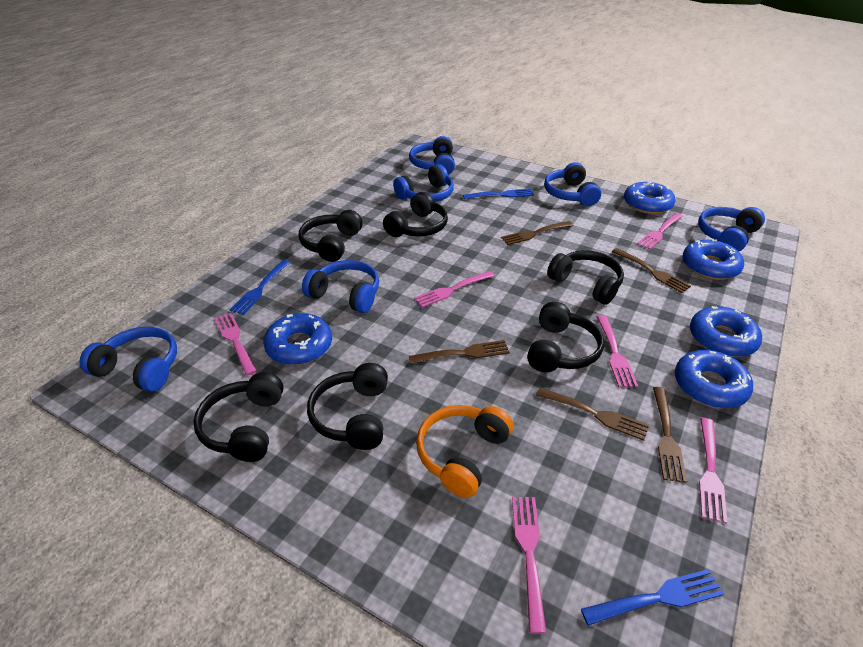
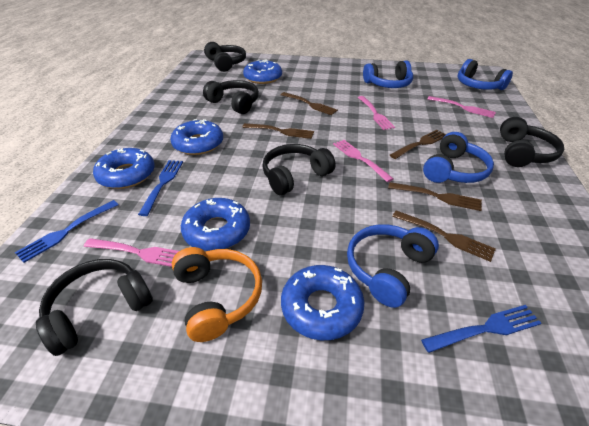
black headphones: 6 -> 5
blue headphones: 6 -> 4
pink fork: 6 -> 4

